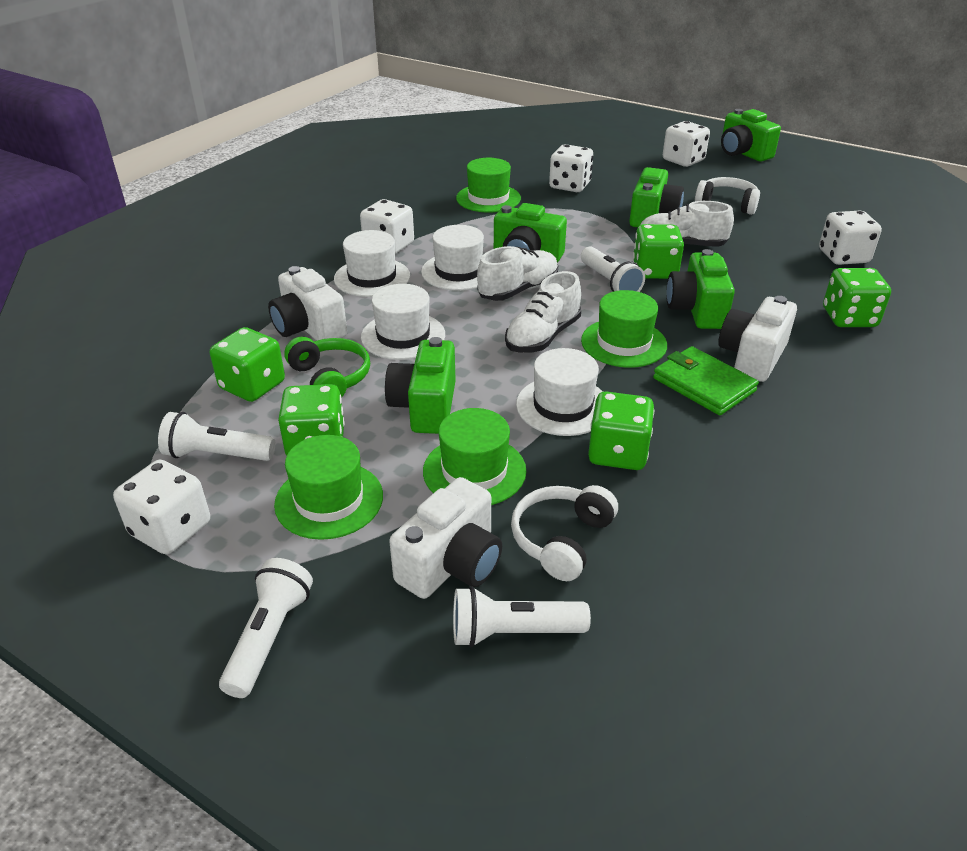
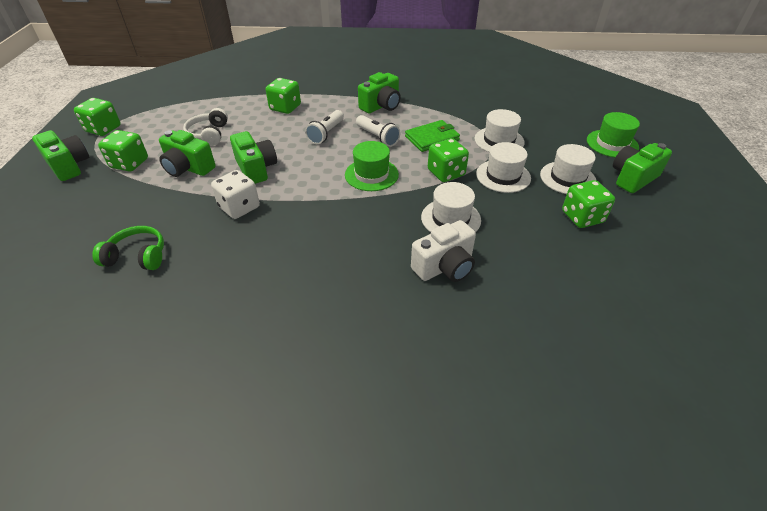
green hat: 4 -> 2
white camera: 3 -> 1
white dice: 5 -> 1
white flashlight: 4 -> 2
white headphones: 2 -> 1
white shoe: 3 -> 0

